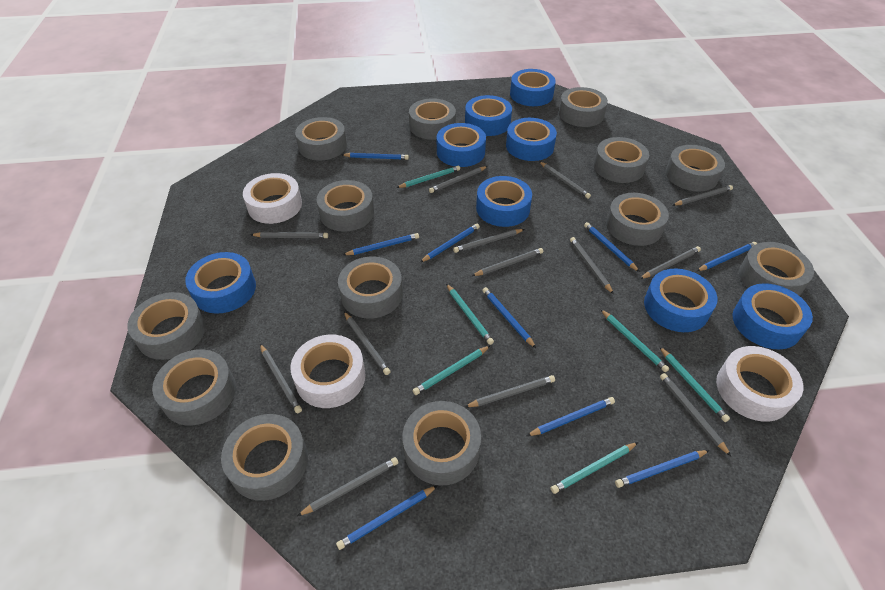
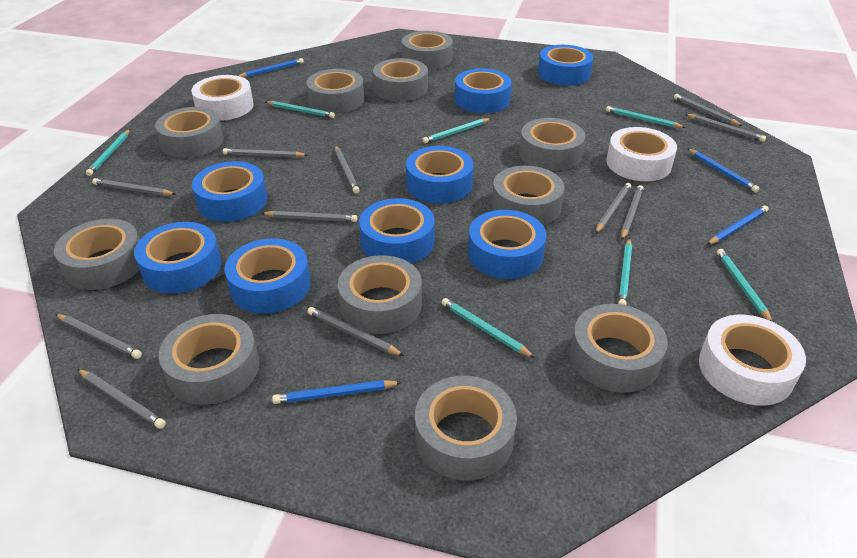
blue pencil: 9 -> 4
grey pencil: 13 -> 11
grey tape: 13 -> 11
turquoise pencil: 6 -> 7

